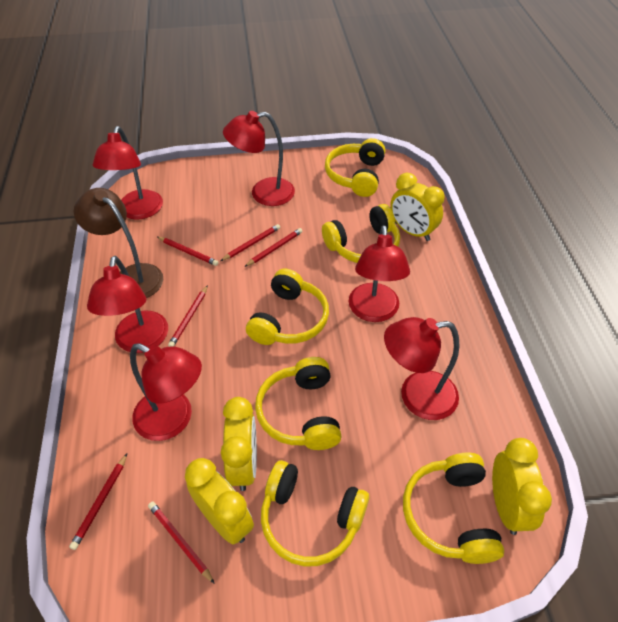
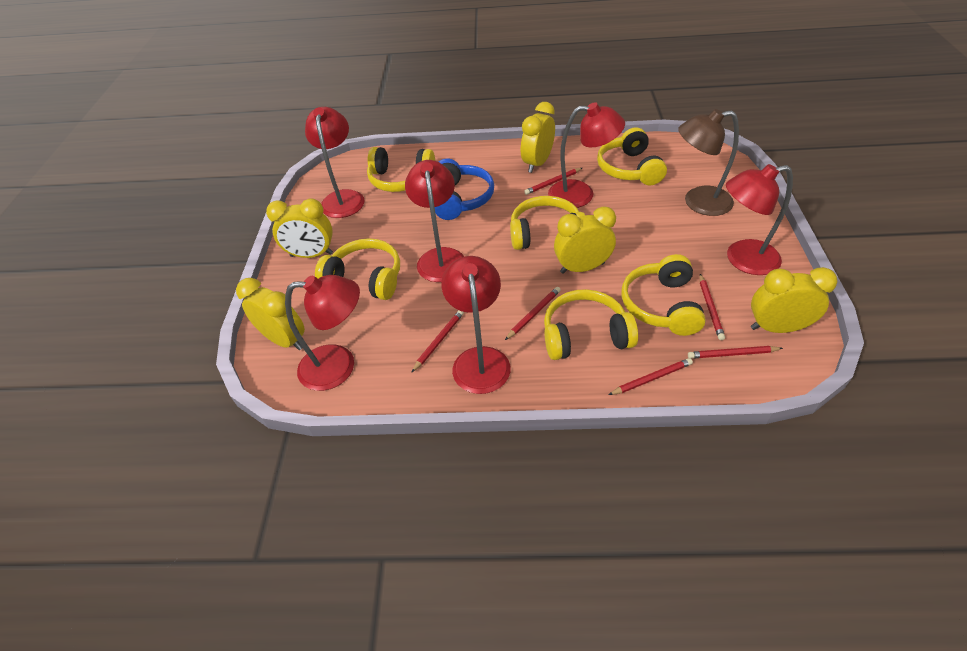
blue headphones: 0 -> 1
yellow clock: 4 -> 5

